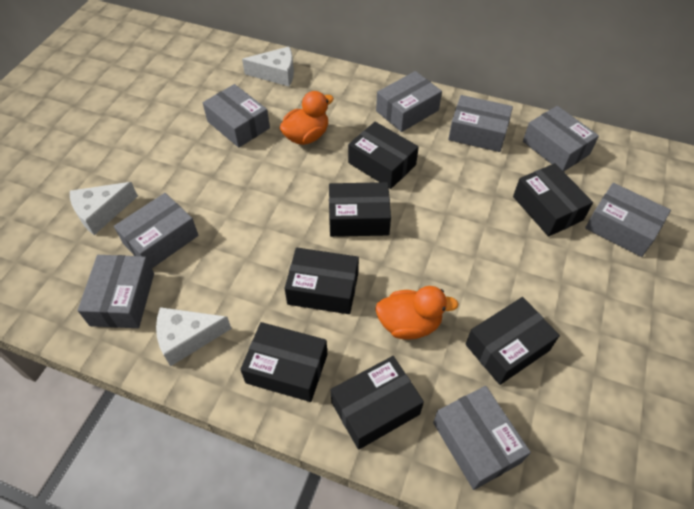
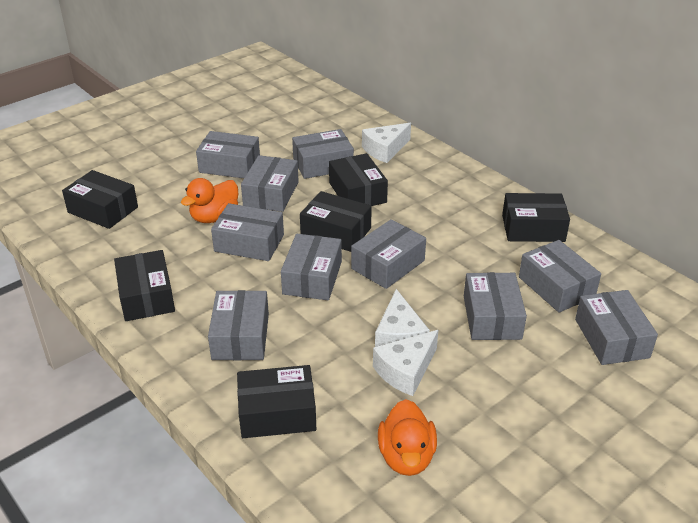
black box: 7 -> 6
grey box: 8 -> 10

